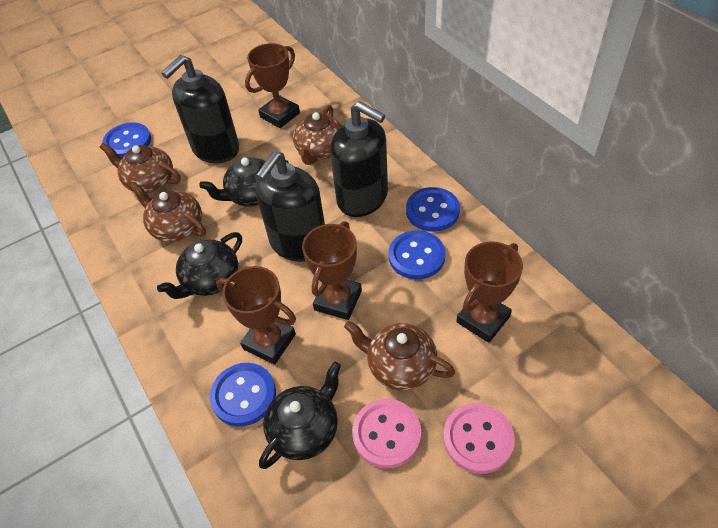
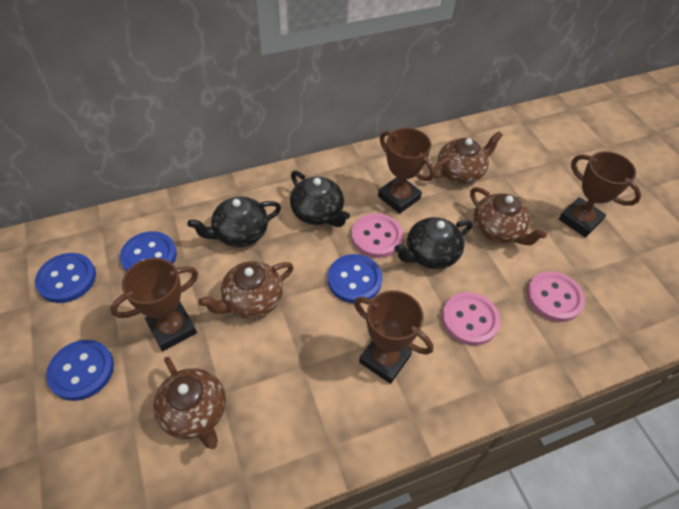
black soap dispenser: 3 -> 0
pink button: 2 -> 3

